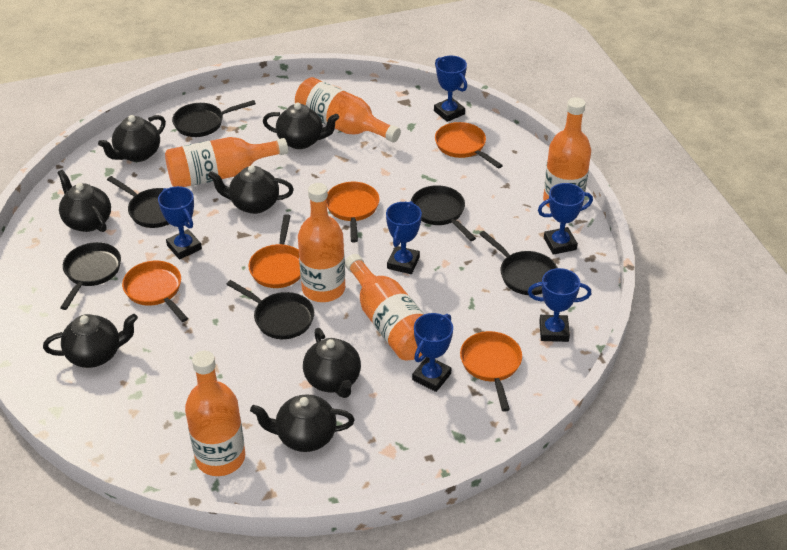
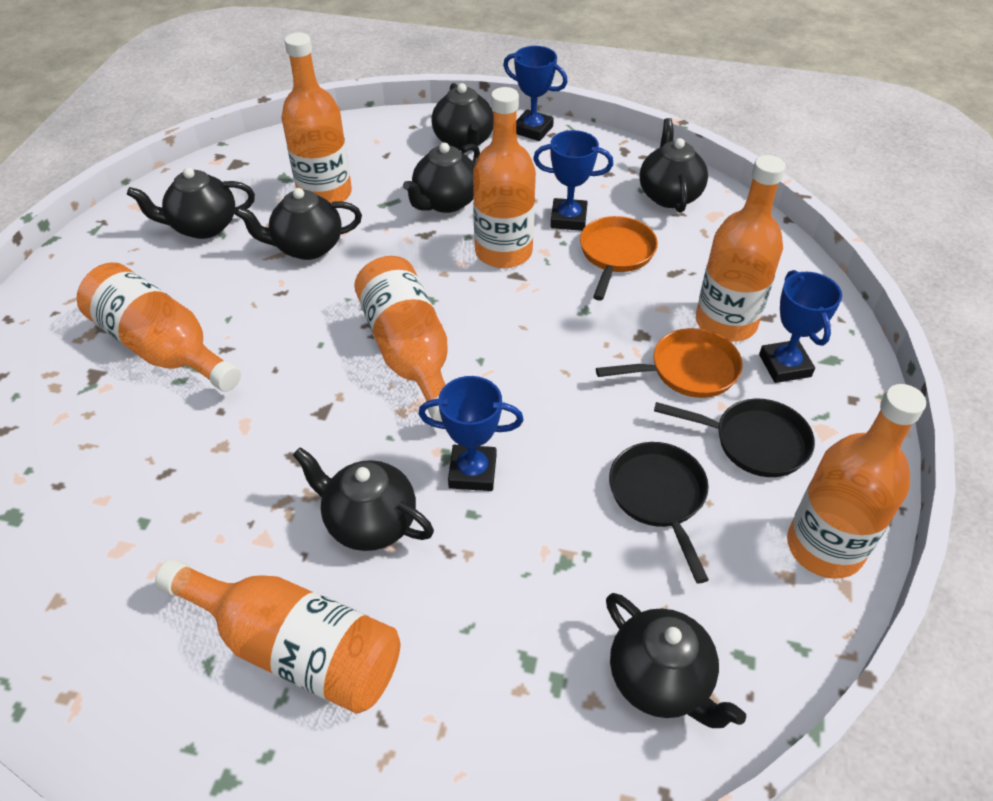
black pan: 6 -> 2
blue trophy: 6 -> 4
orange bottle: 6 -> 7
orange pan: 5 -> 2

